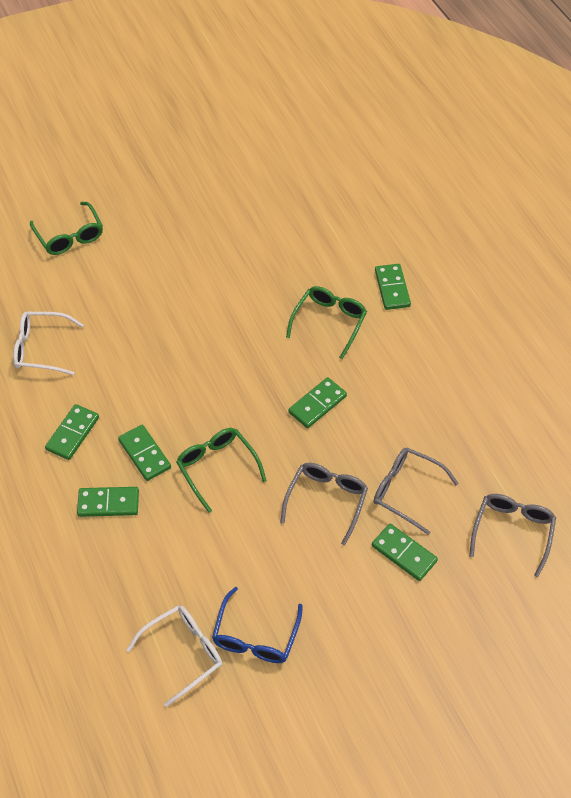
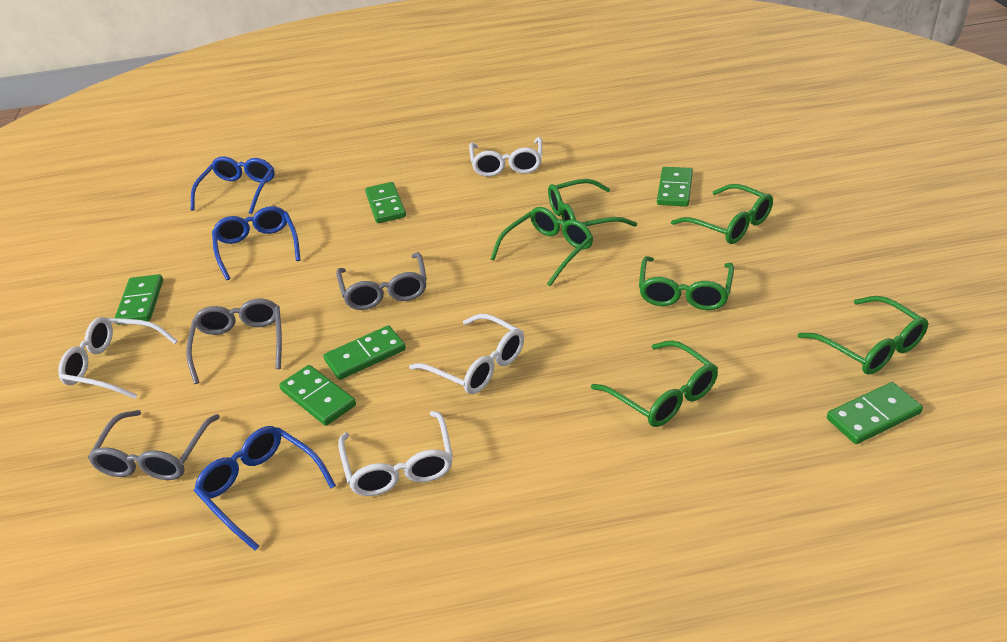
blue glasses: 1 -> 3
green glasses: 3 -> 6
white glasses: 2 -> 4

